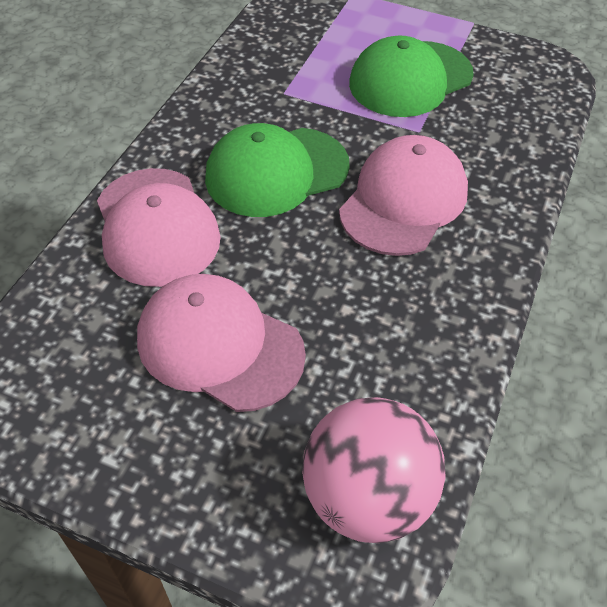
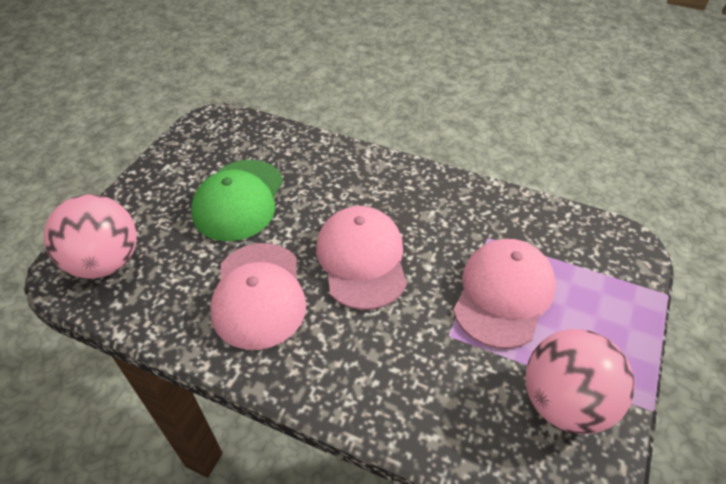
green cap: 2 -> 1
pink ball: 1 -> 2

